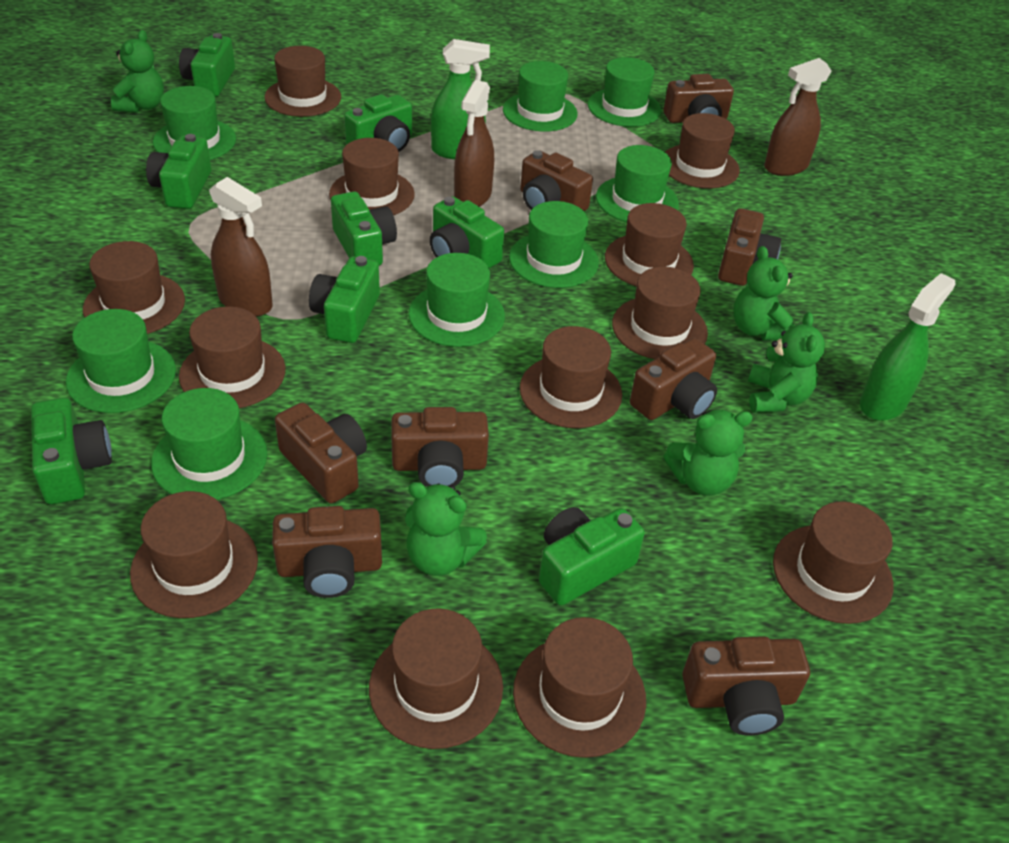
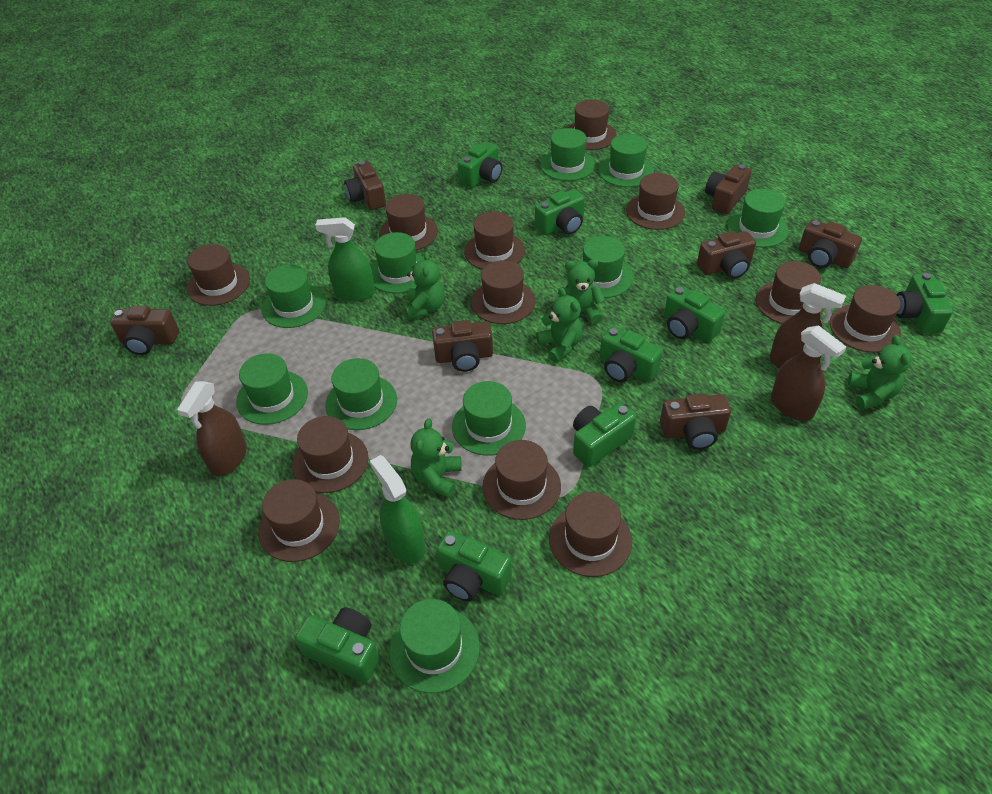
brown camera: 8 -> 7
green hat: 8 -> 10

